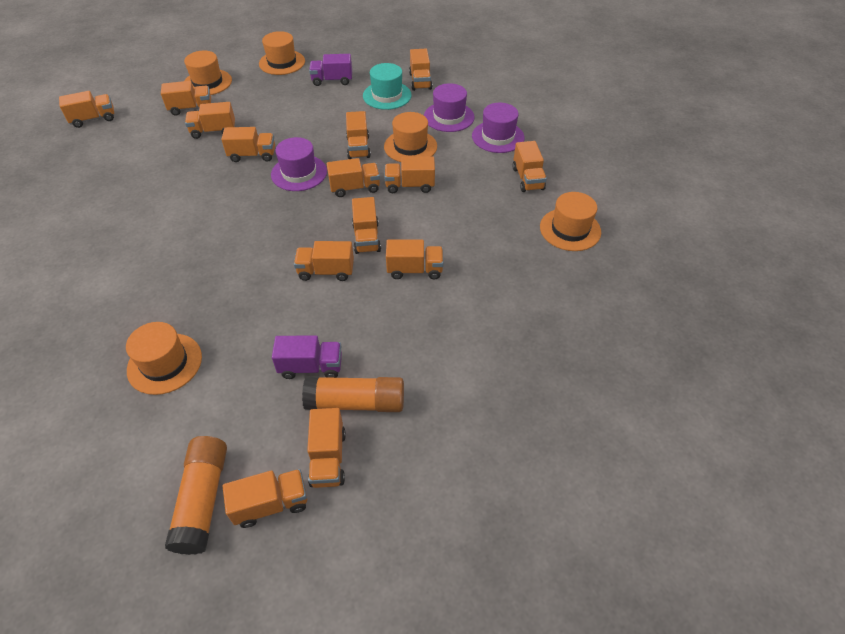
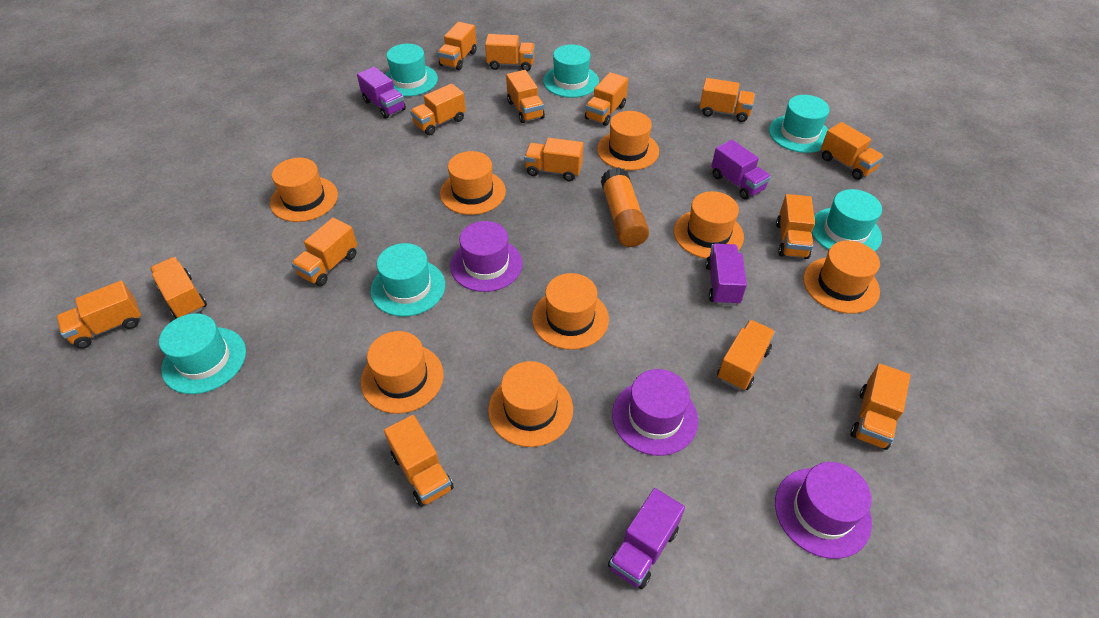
orange glue stick: 2 -> 1
orange hat: 5 -> 8
orange truck: 14 -> 15
purple truck: 2 -> 4
turquoise hat: 1 -> 6

